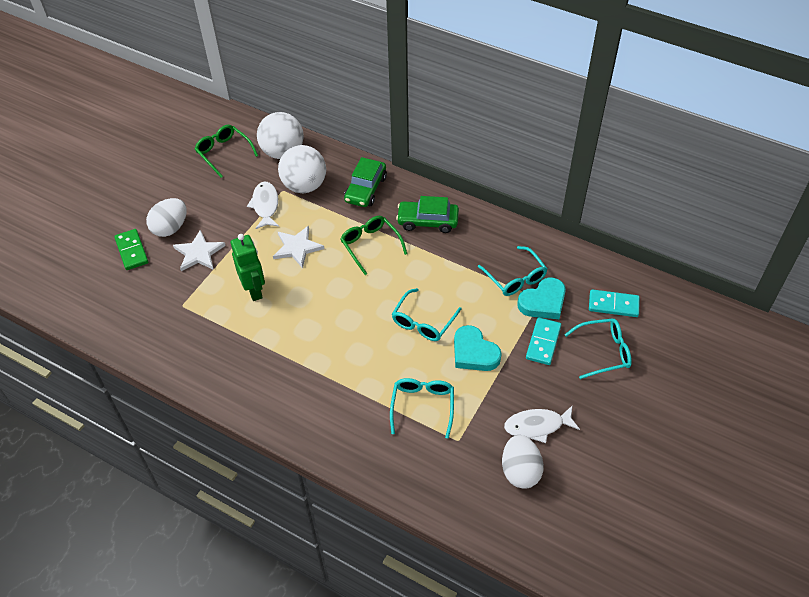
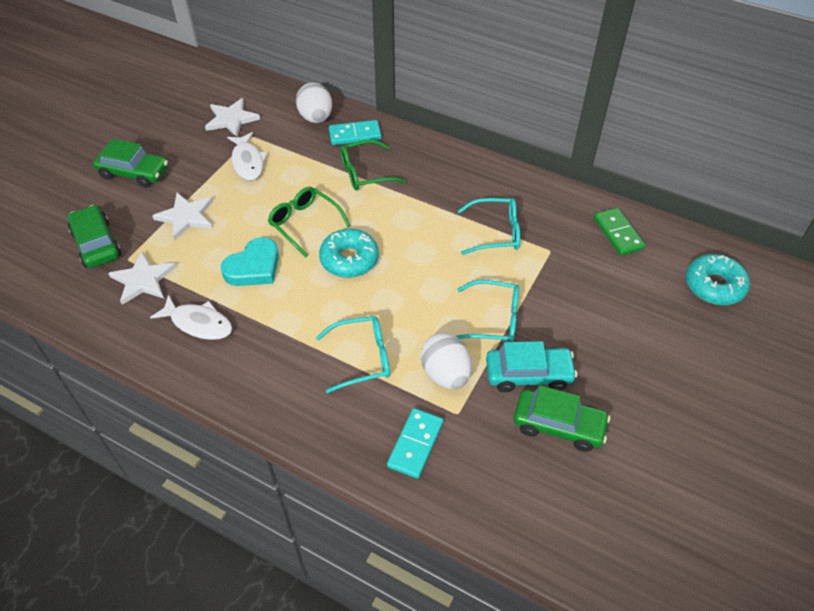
green car: 2 -> 3
green robot: 1 -> 0
turquoise car: 0 -> 1
turquoise donut: 0 -> 2
turquoise glasses: 4 -> 3
turquoise heart: 2 -> 1
white ball: 2 -> 0
white star: 2 -> 3

